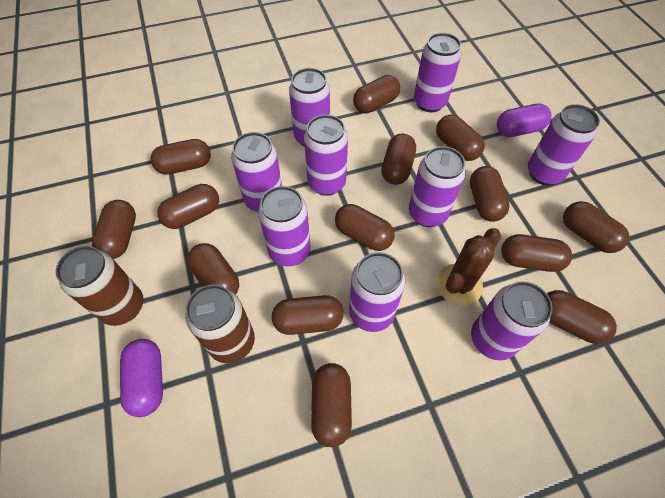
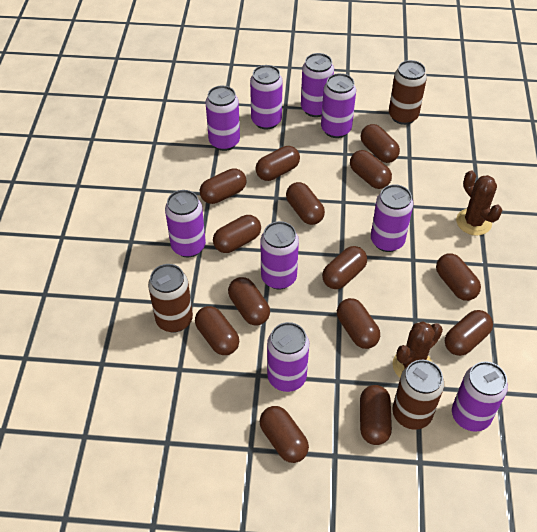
brown cactus: 1 -> 2
brown can: 2 -> 3
purple capsule: 2 -> 0

